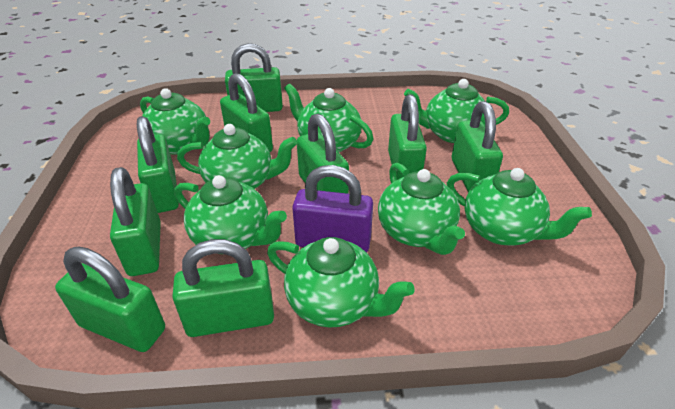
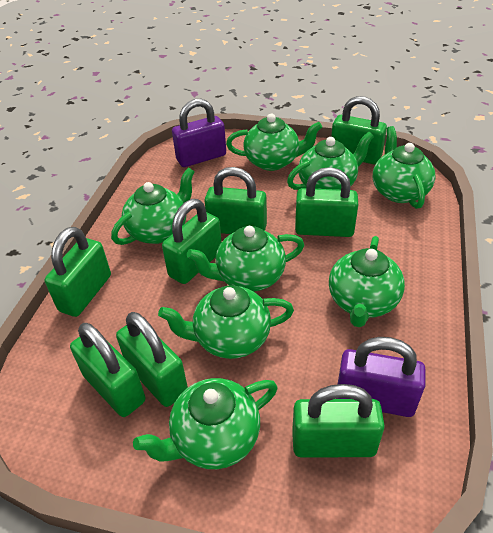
green padlock: 9 -> 8
purple padlock: 1 -> 2

